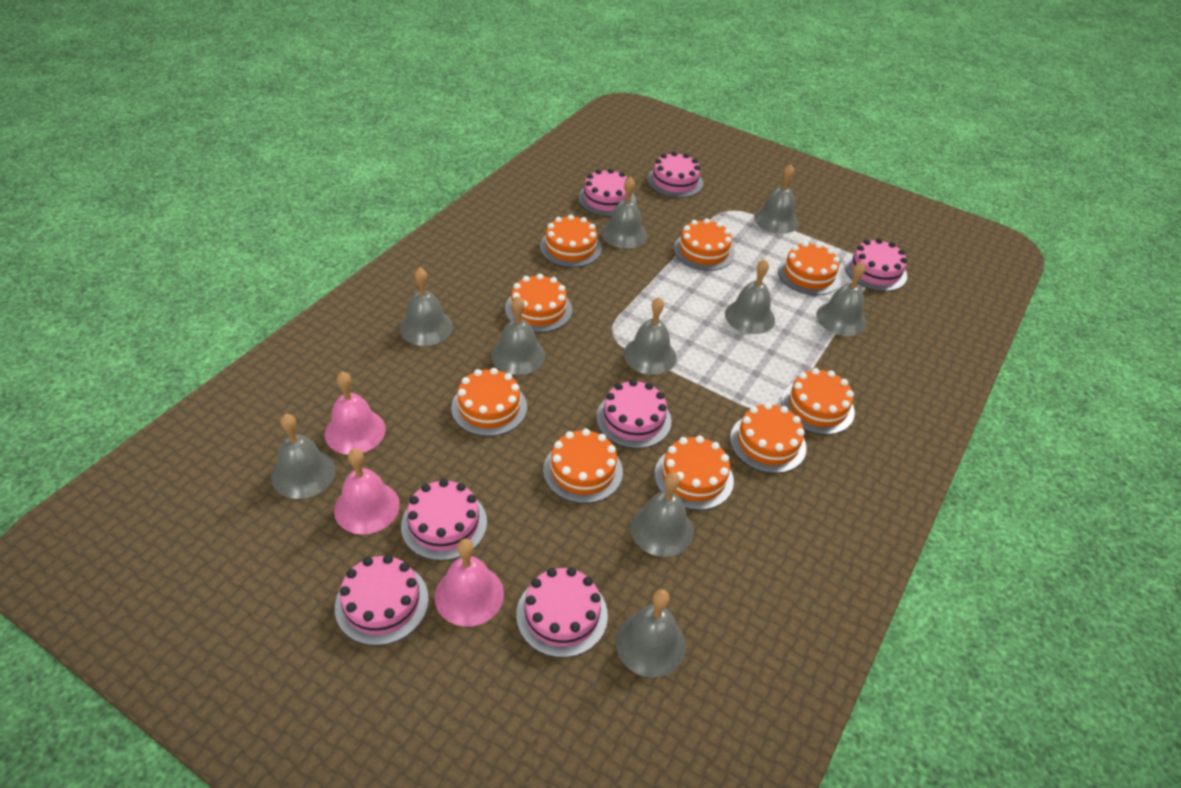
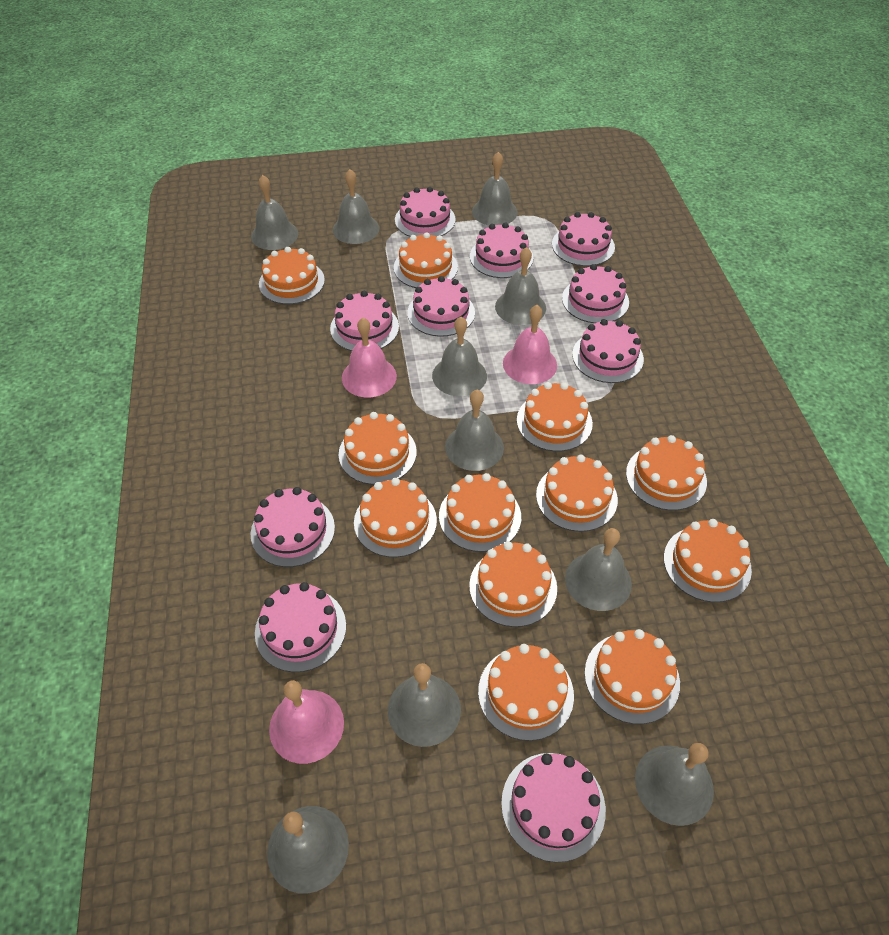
orange cake: 9 -> 12
pink cake: 7 -> 10

